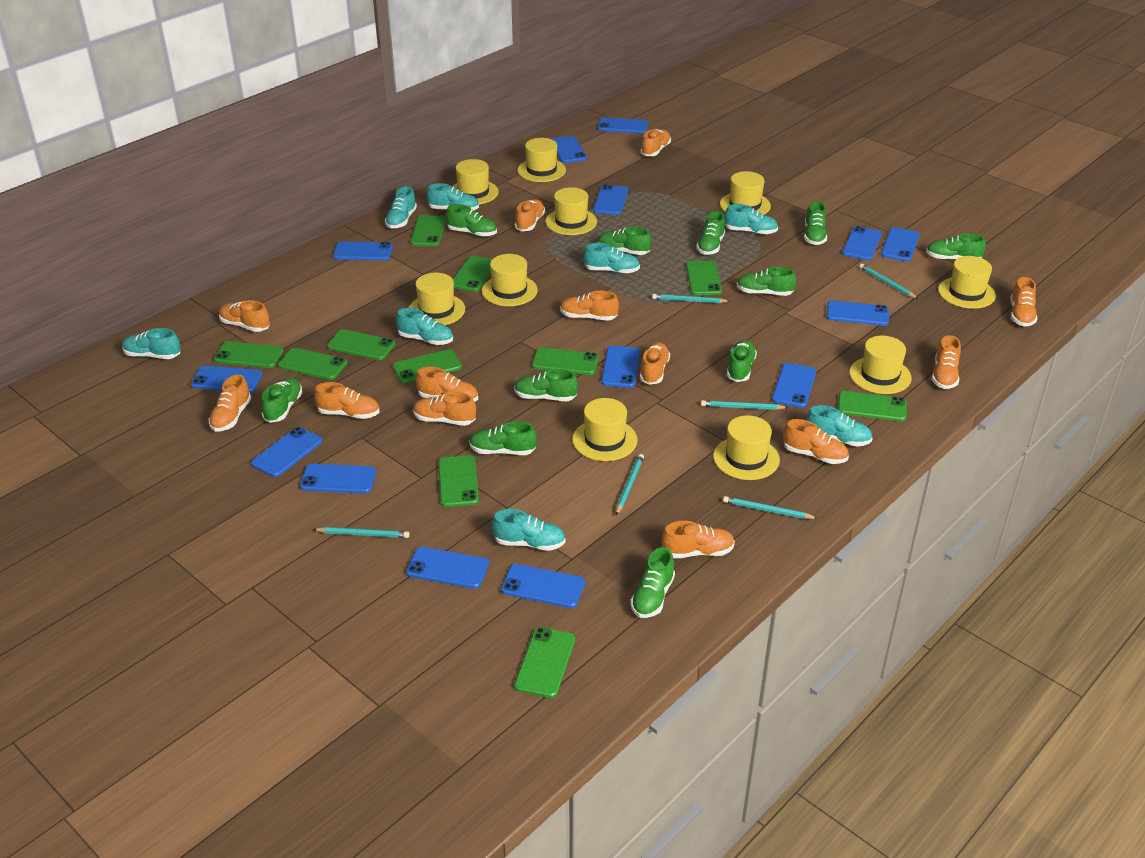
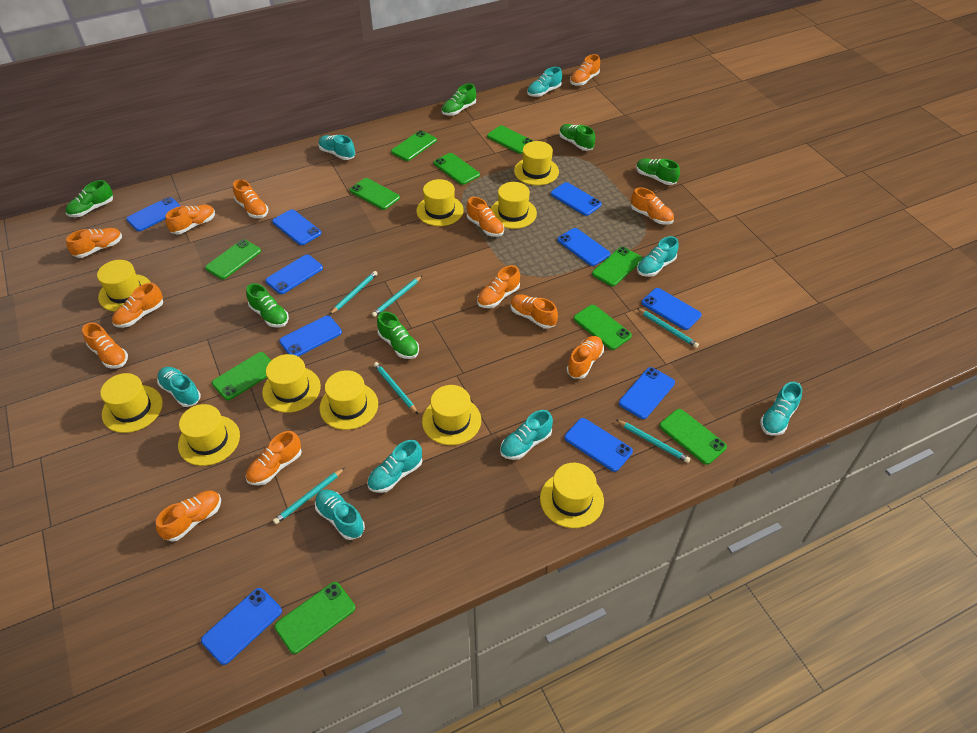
blue phone: 14 -> 10
green phone: 11 -> 10
green shoe: 11 -> 6

